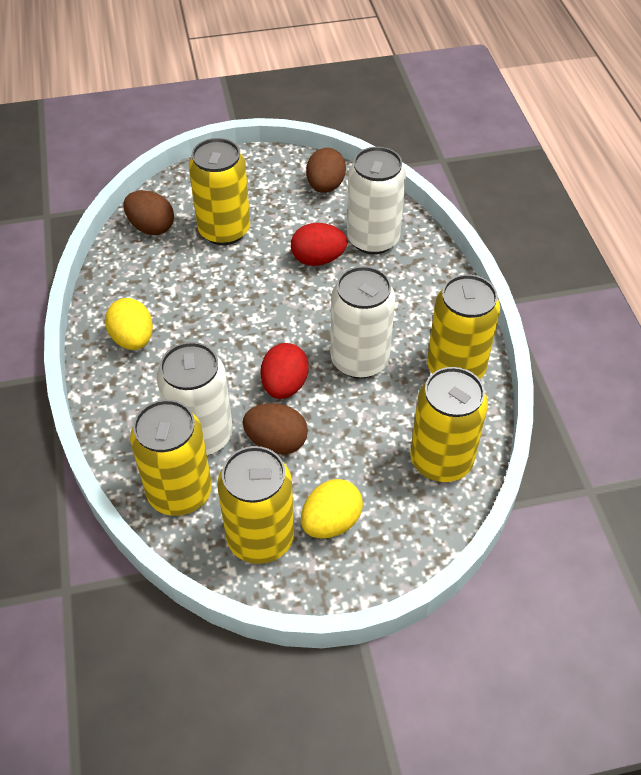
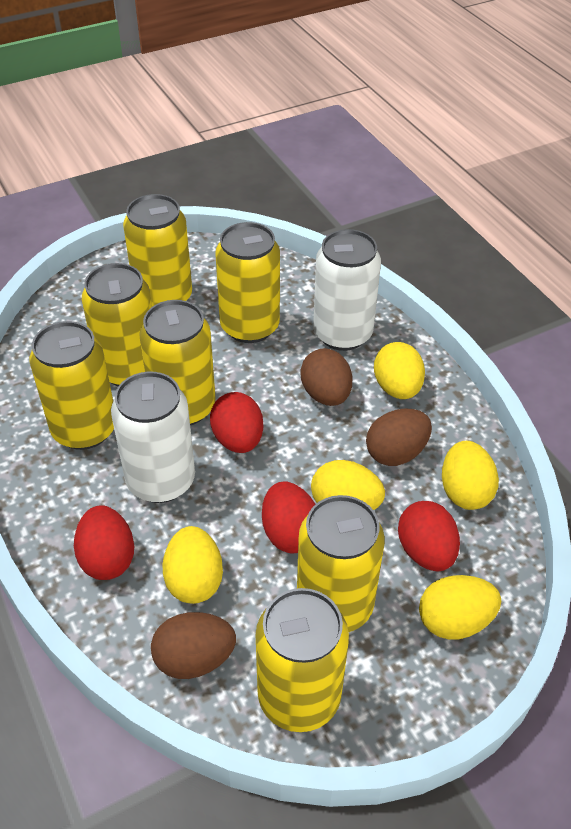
red egg: 2 -> 4
white can: 3 -> 2
yellow can: 5 -> 7
yellow egg: 2 -> 5

